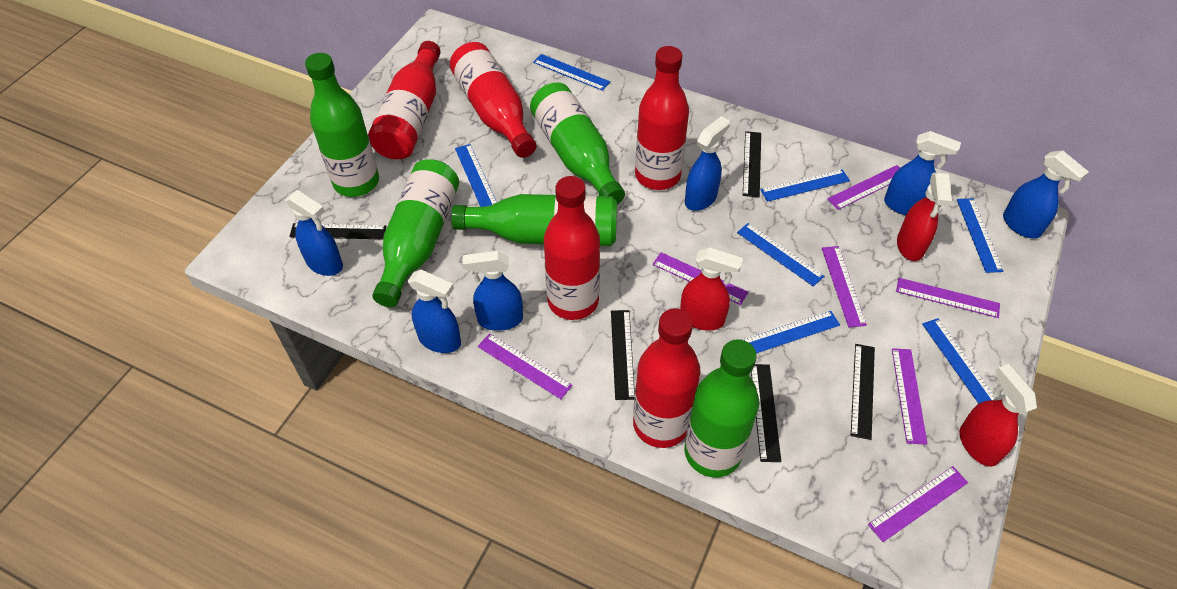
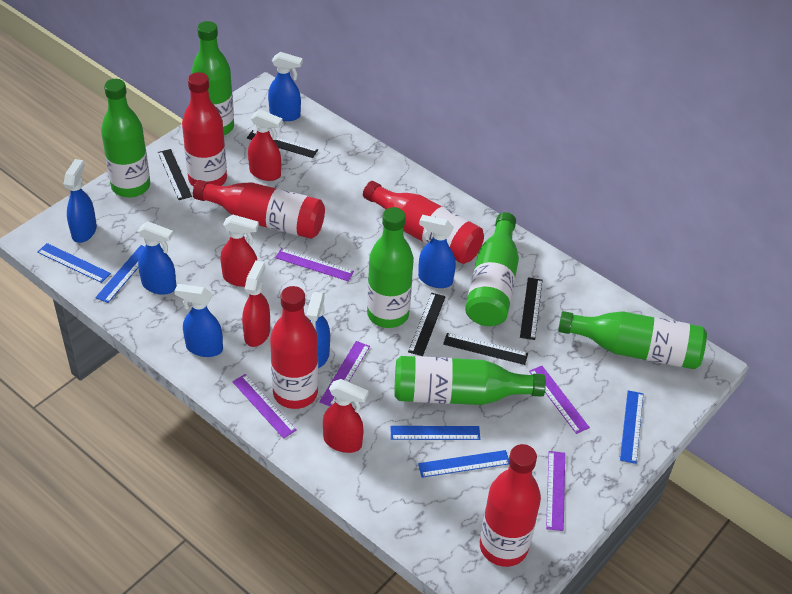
blue ruler: 7 -> 5
green bottle: 5 -> 6
purple ruler: 7 -> 5
red spray bottle: 3 -> 4

